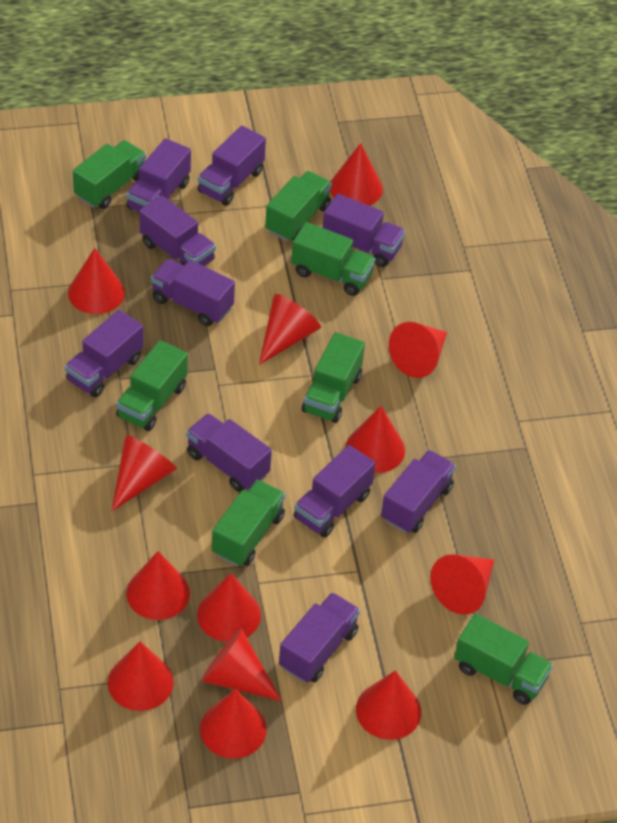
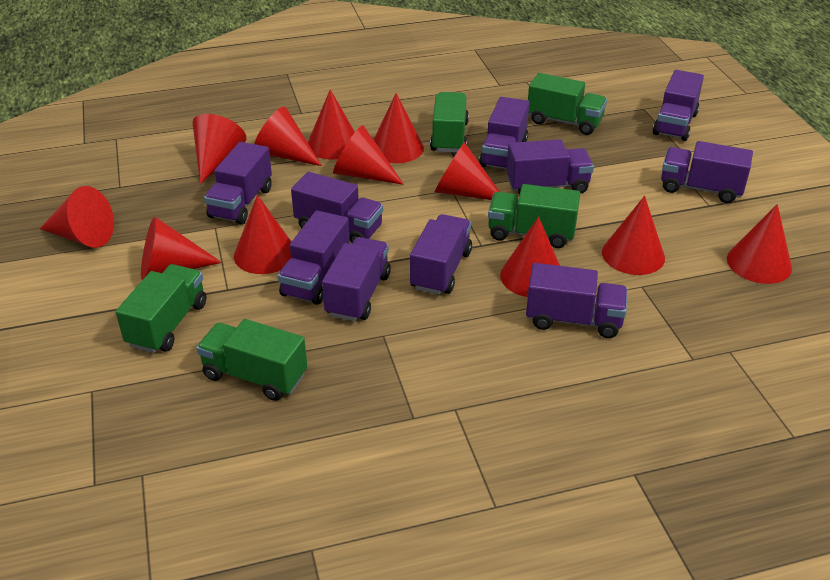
green truck: 7 -> 5
red cone: 13 -> 12

